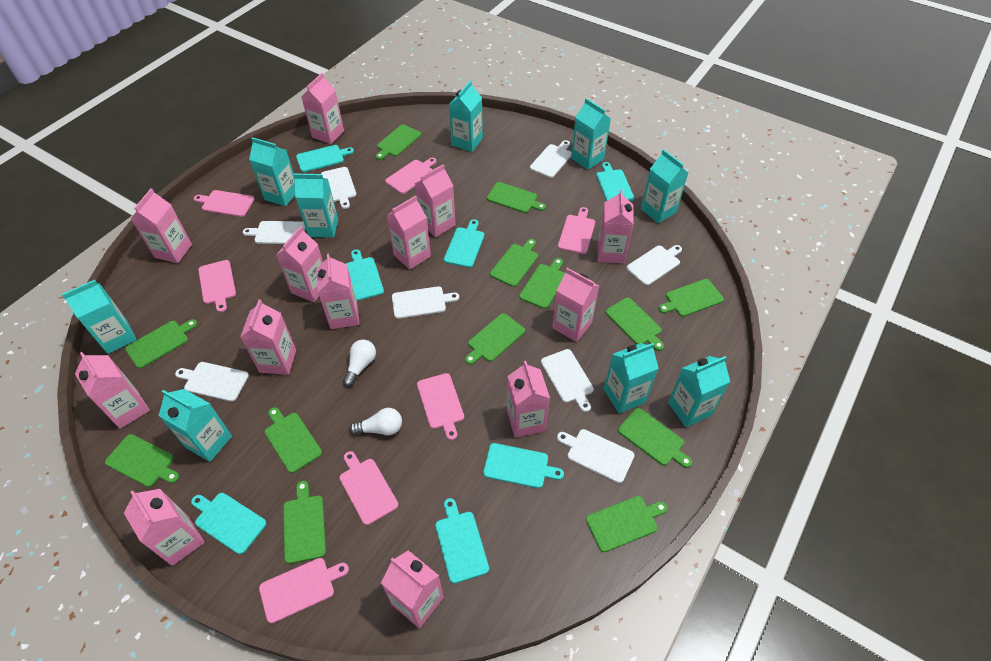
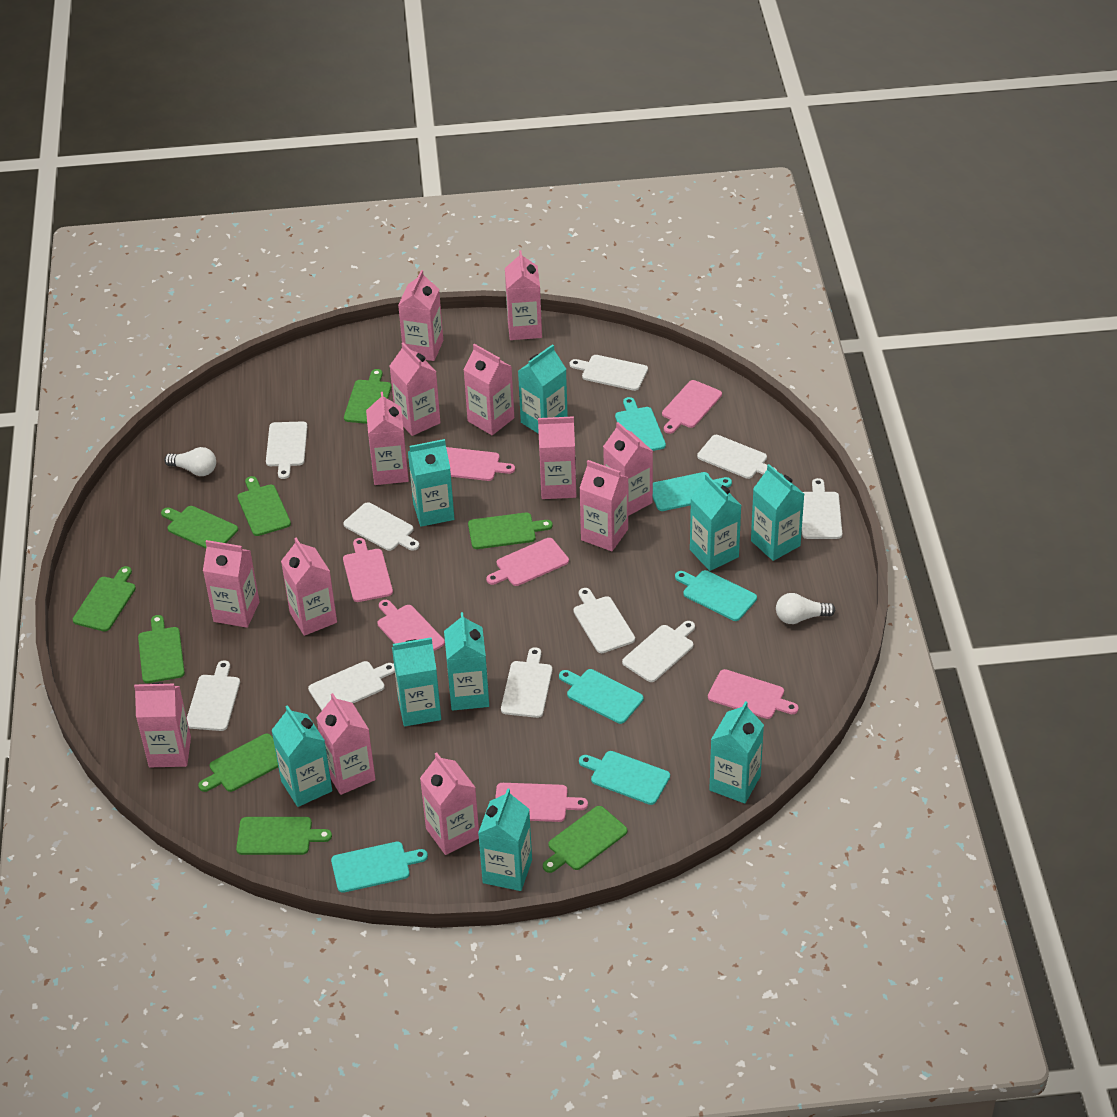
green cutting board: 13 -> 9
turquoise cutting board: 7 -> 6
white cutting board: 8 -> 10

